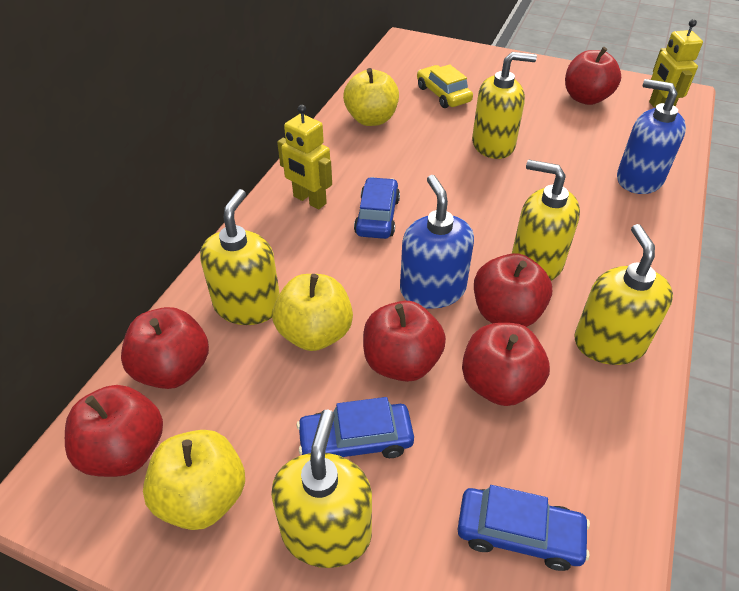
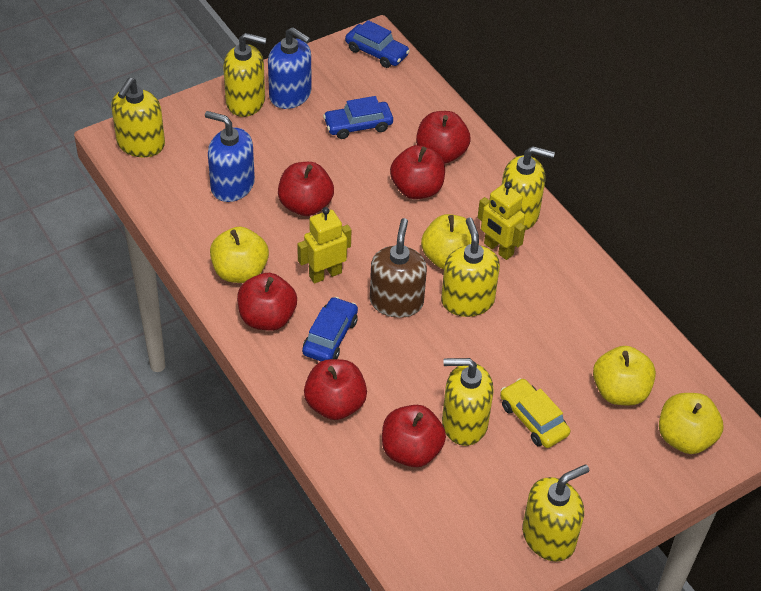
brown soap dispenser: 0 -> 1
yellow apple: 3 -> 4
yellow soap dispenser: 5 -> 6

